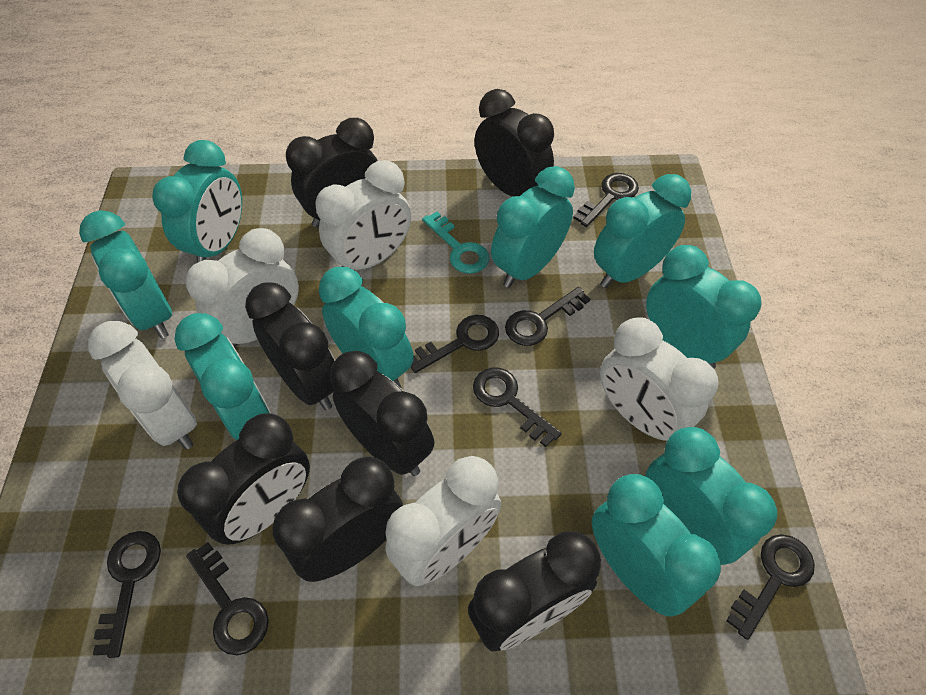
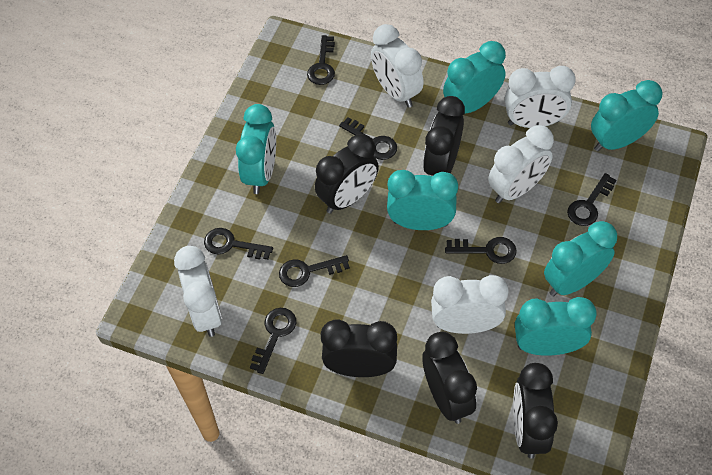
black clock: 7 -> 5
turquoise clock: 9 -> 6
turquoise key: 1 -> 0

